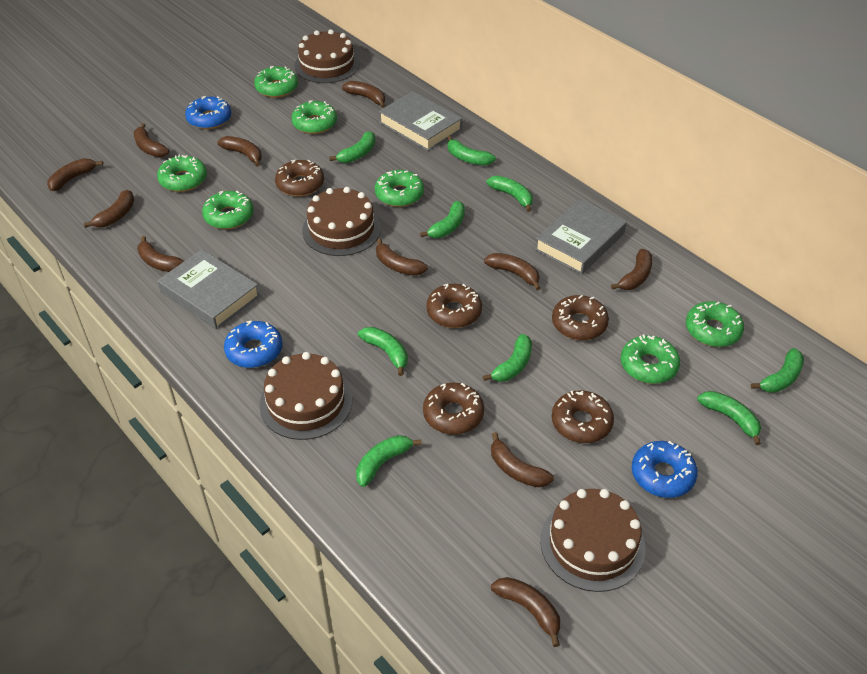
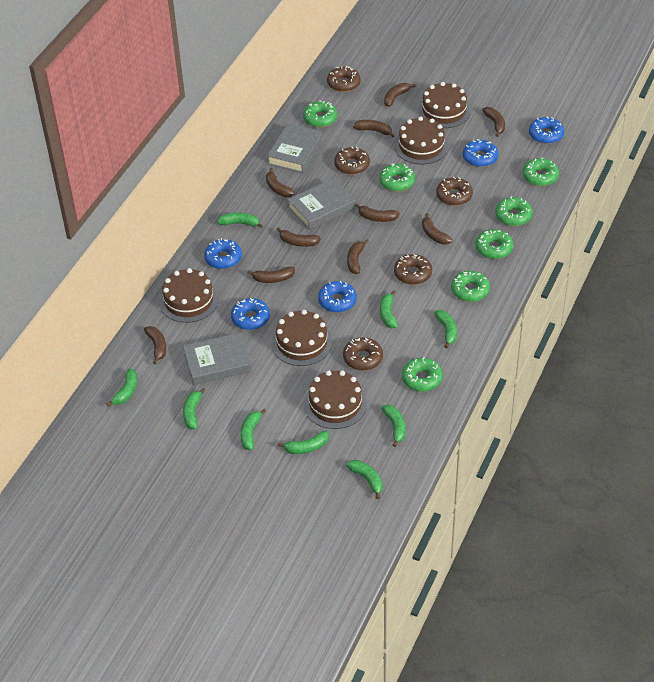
blue donut: 3 -> 5
brown banana: 11 -> 10
brown cake: 4 -> 5

